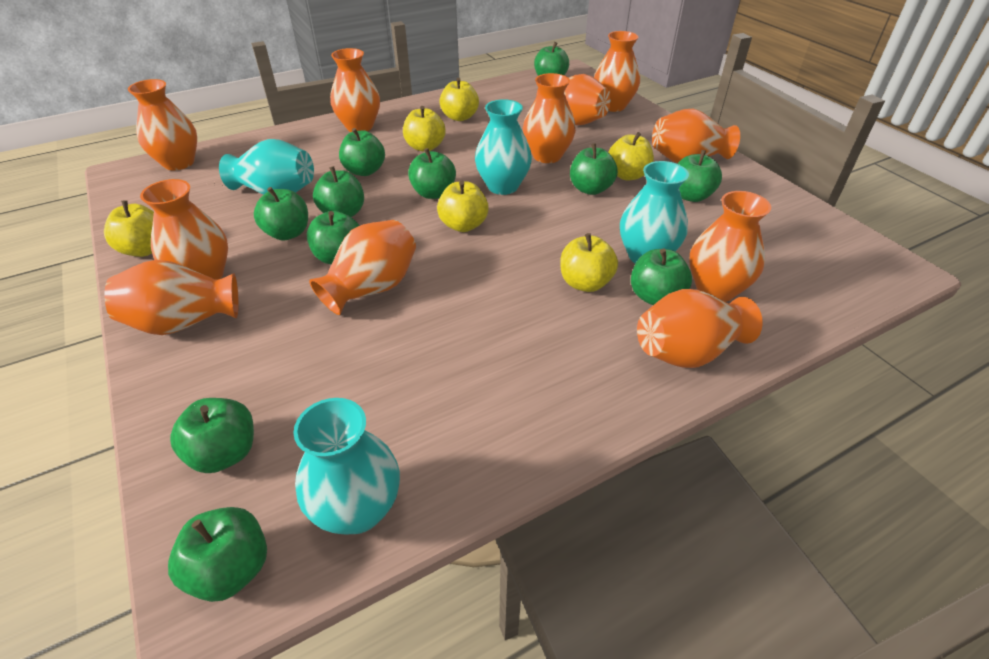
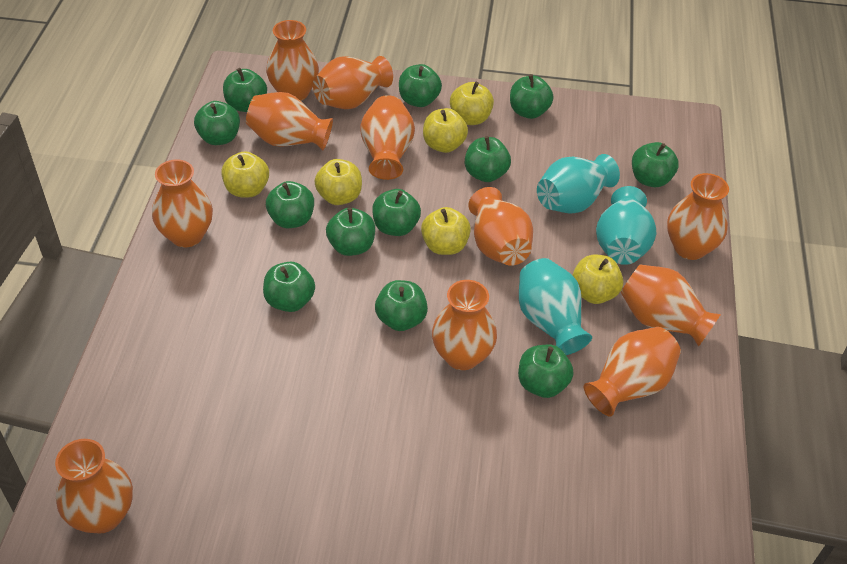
green apple: 11 -> 12
turquoise vase: 4 -> 3

